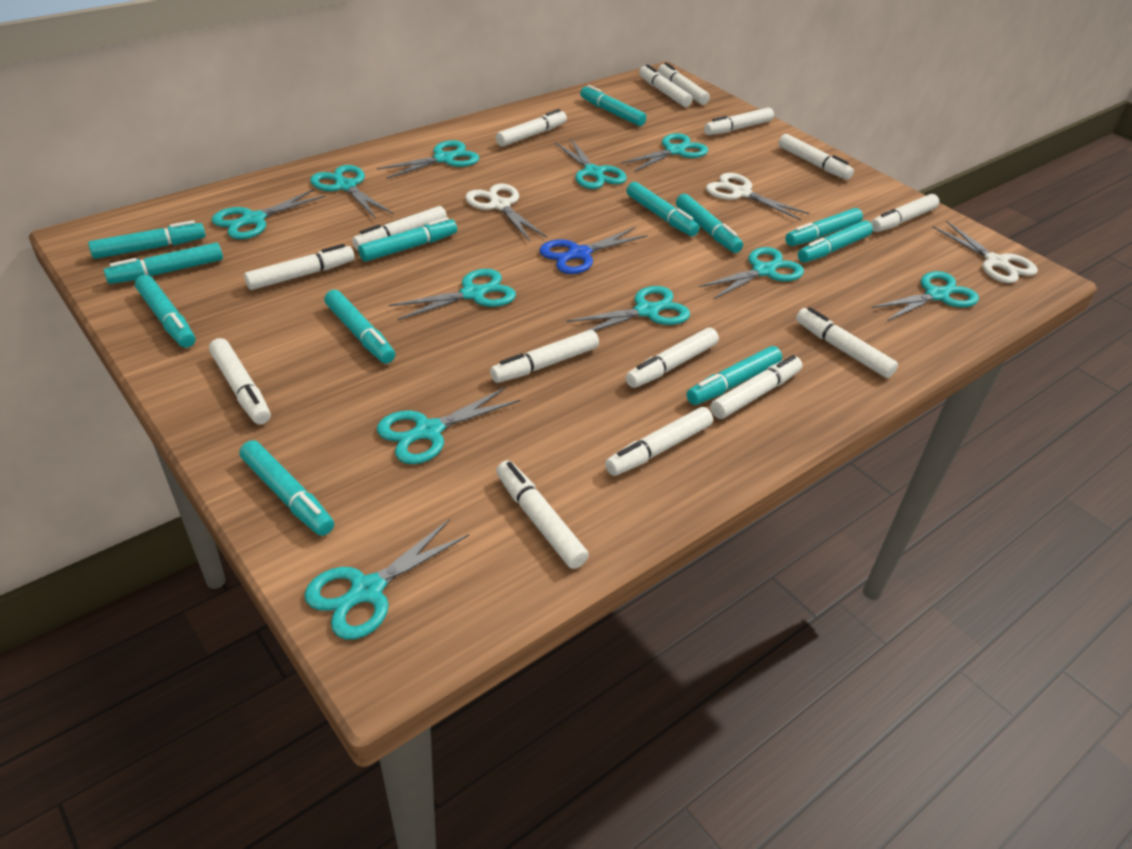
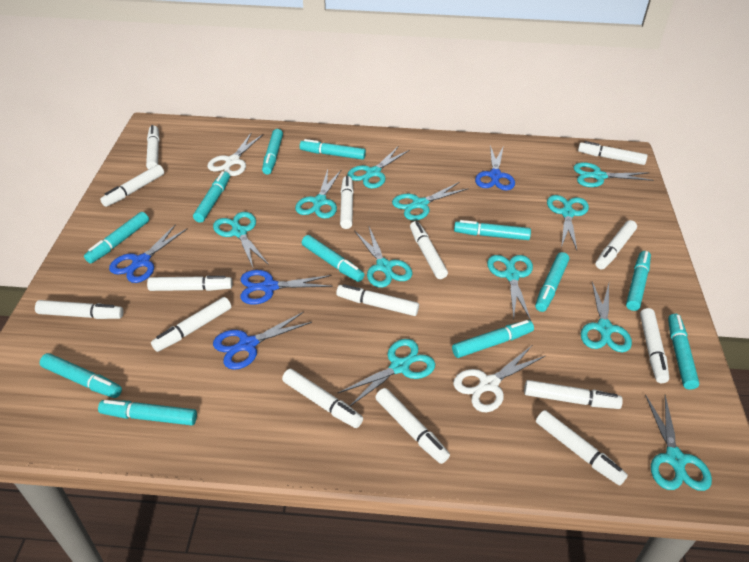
blue scissors: 1 -> 4
white scissors: 3 -> 2

